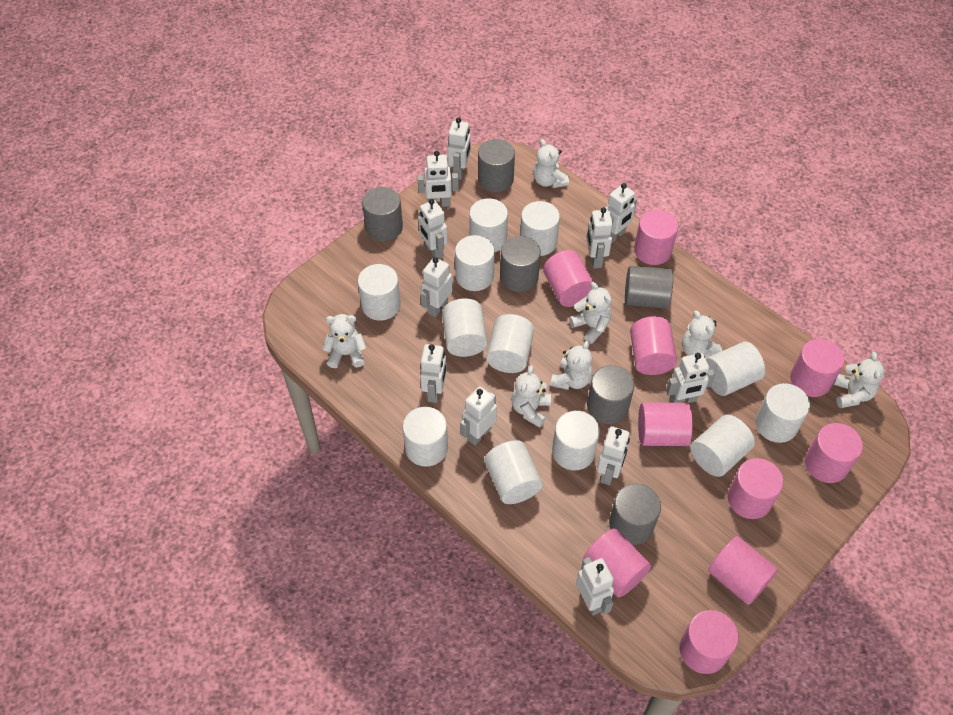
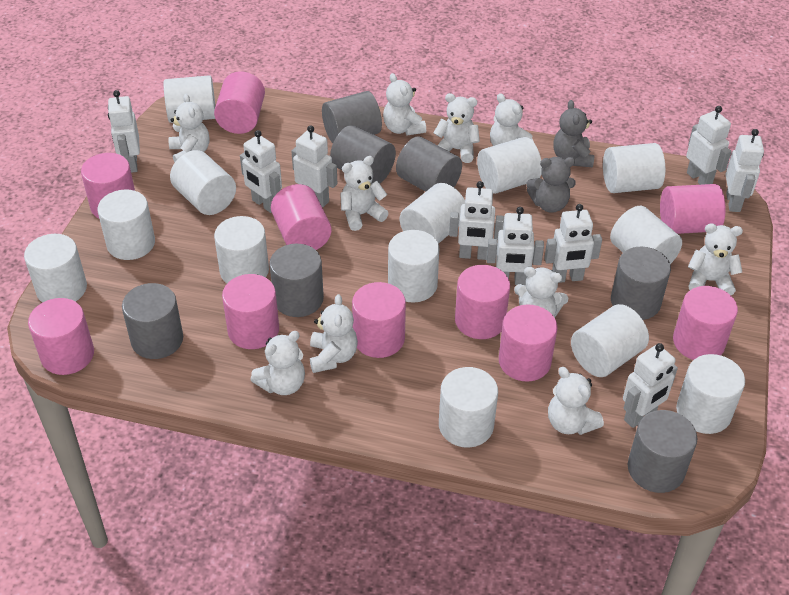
grey cylinder: 6 -> 7
grey teddy bear: 0 -> 2
white cylinder: 12 -> 13
white robot: 11 -> 9
white teddy bear: 7 -> 10

